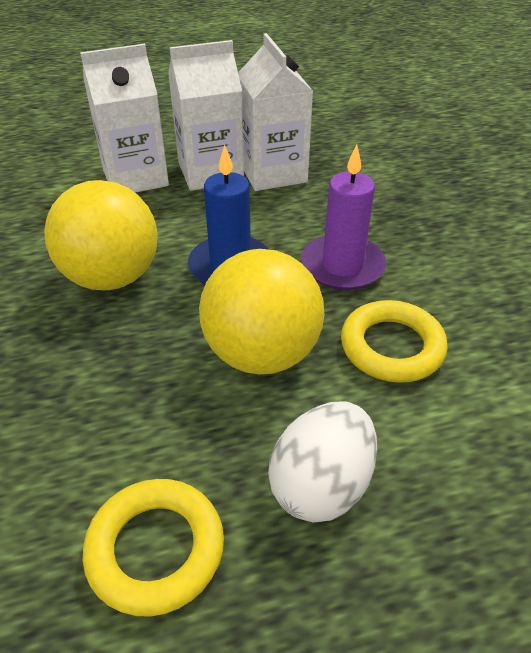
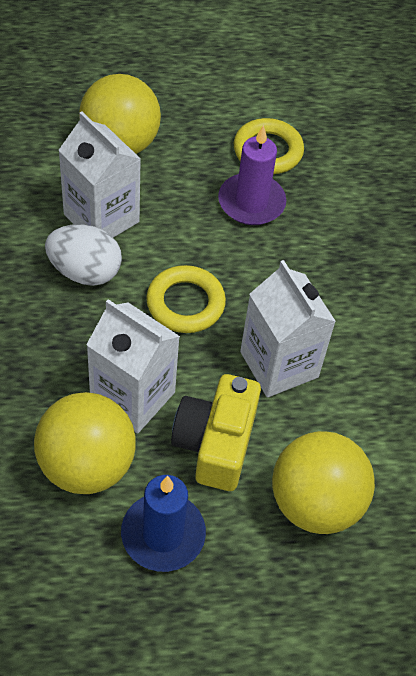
yellow ball: 2 -> 3
yellow camera: 0 -> 1

